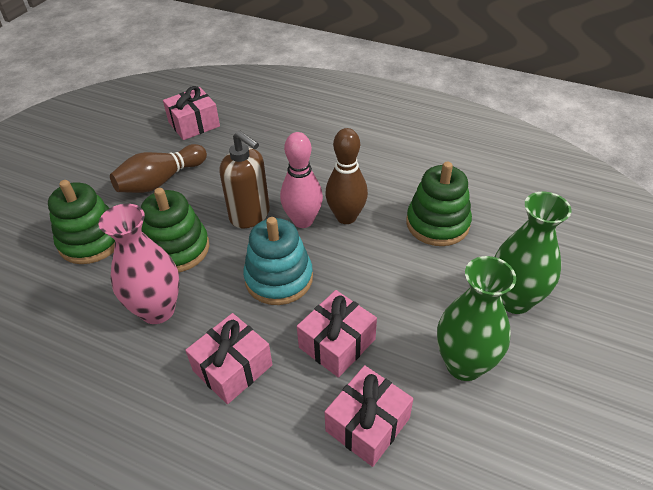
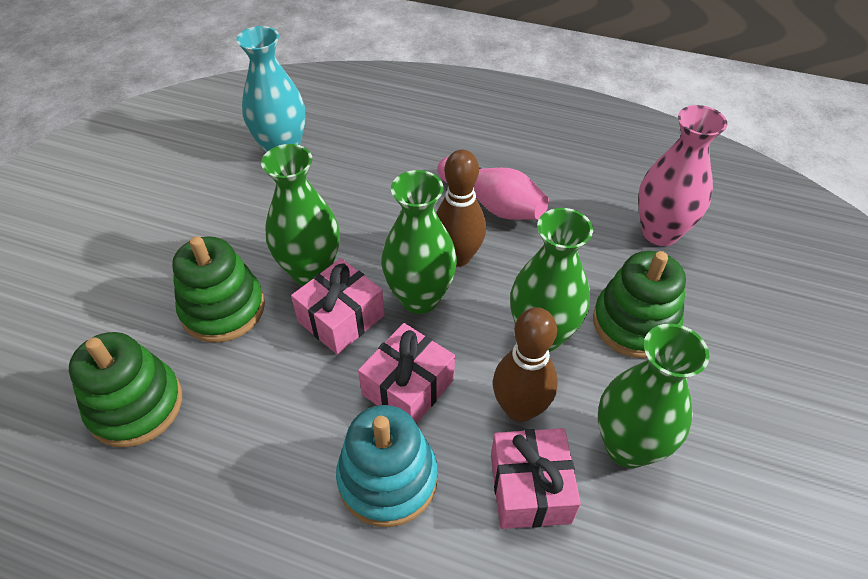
brown soap dispenser: 1 -> 0
green vase: 2 -> 4
pink gift: 4 -> 3
turquoise vase: 0 -> 1

